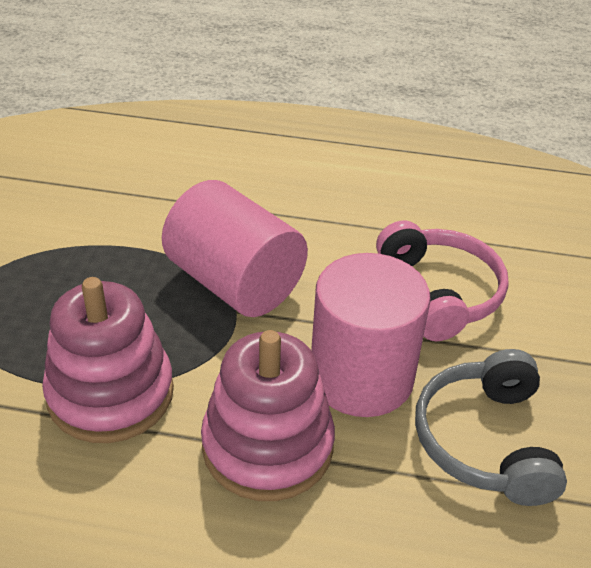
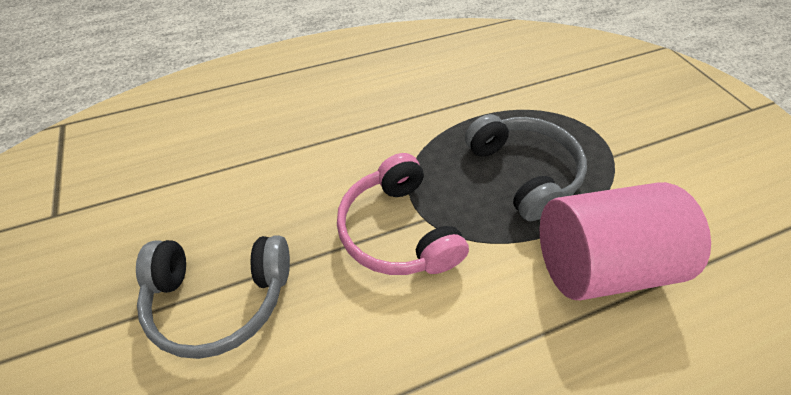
grey headphones: 1 -> 2
pink cylinder: 2 -> 1
pink stacking toy: 2 -> 0

